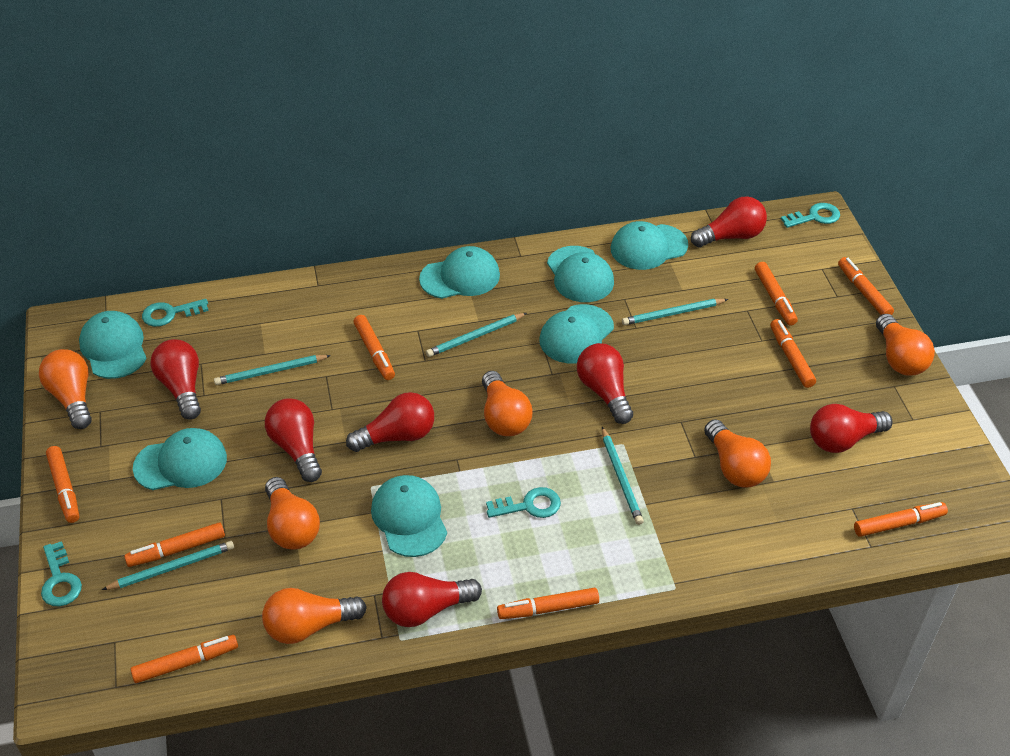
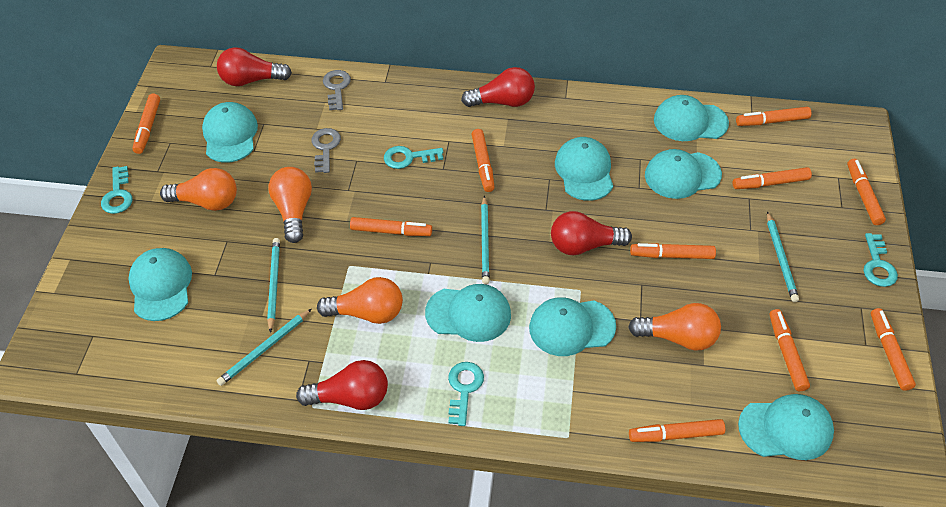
grey key: 0 -> 2
orange light bulb: 6 -> 4
orange marker: 9 -> 10
red light bulb: 7 -> 4
turquoise cap: 7 -> 8
turquoise pencil: 5 -> 4

